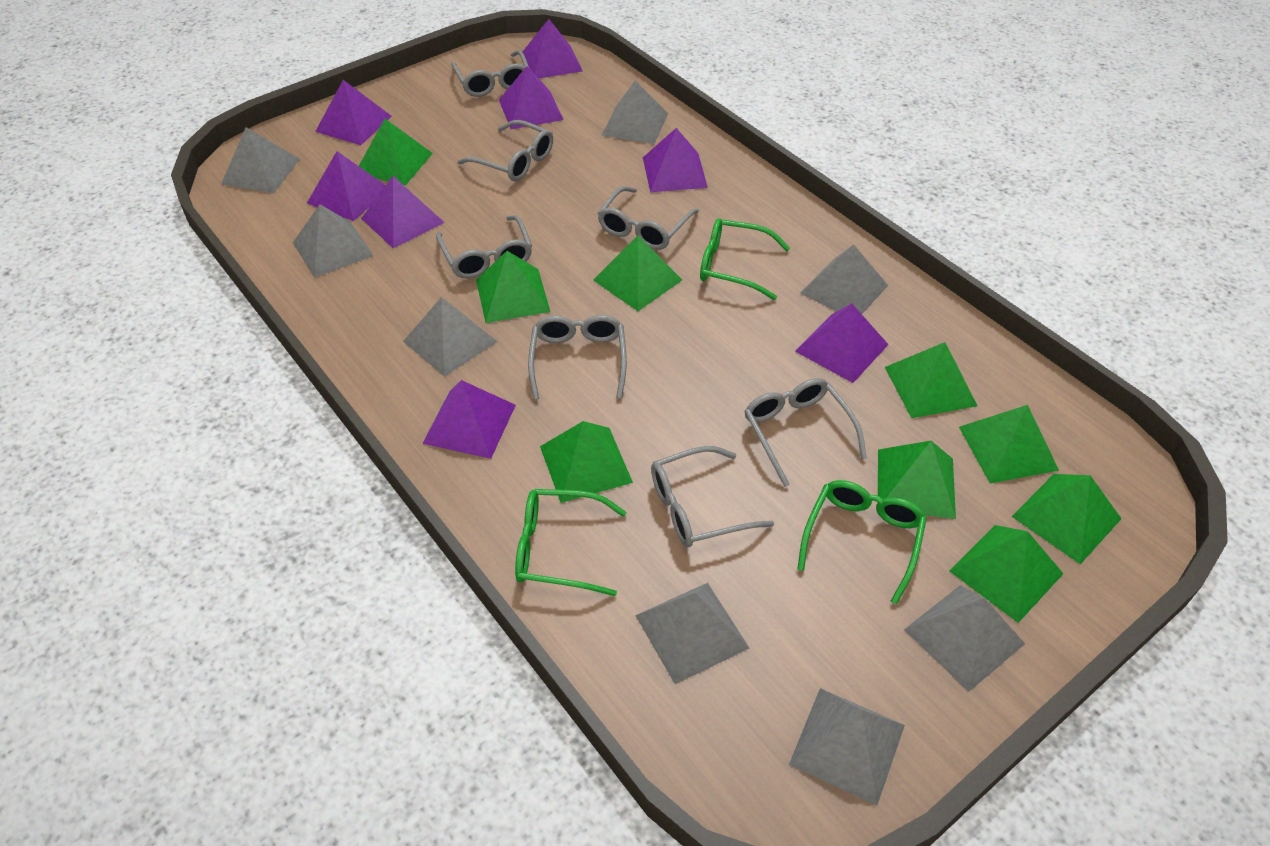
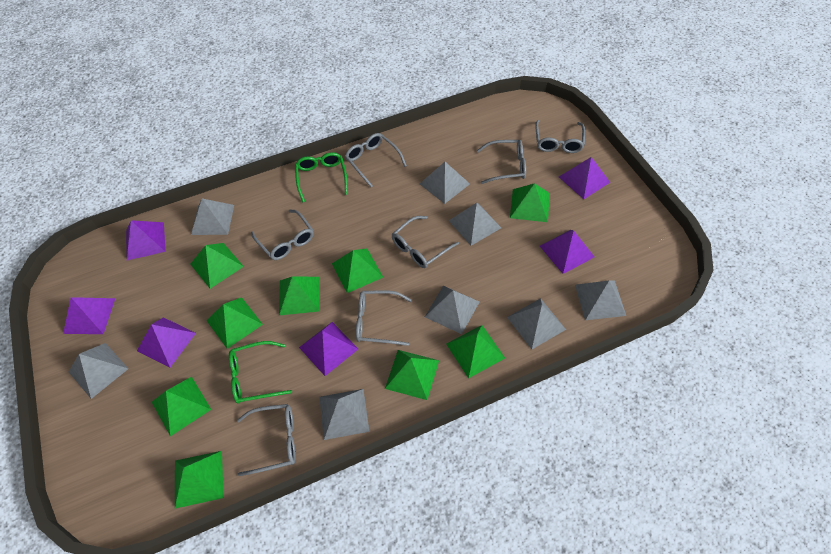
green glasses: 3 -> 2
purple pyramid: 8 -> 6

